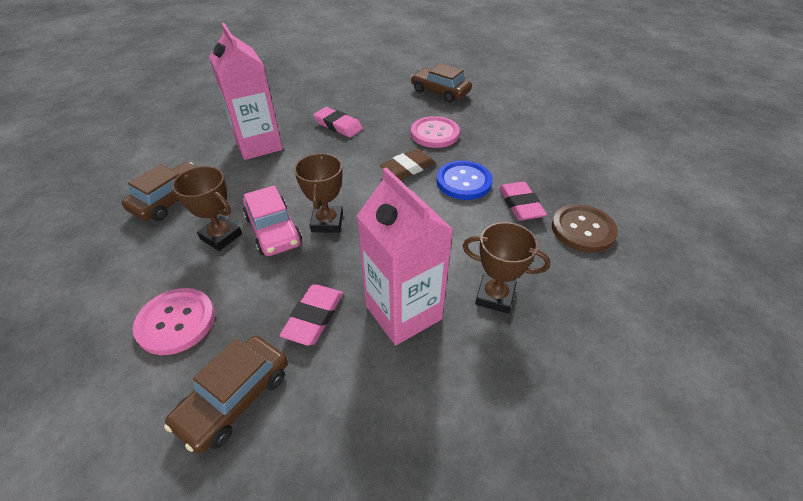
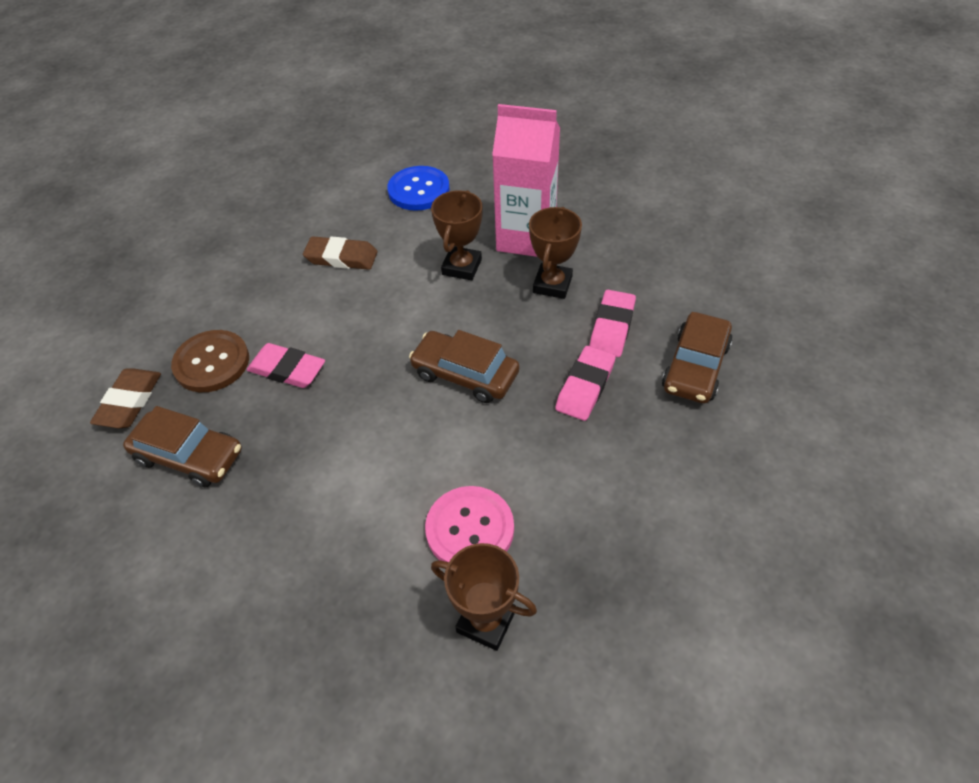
brown eraser: 1 -> 2
pink button: 2 -> 1
pink car: 1 -> 0
pink carton: 2 -> 1

